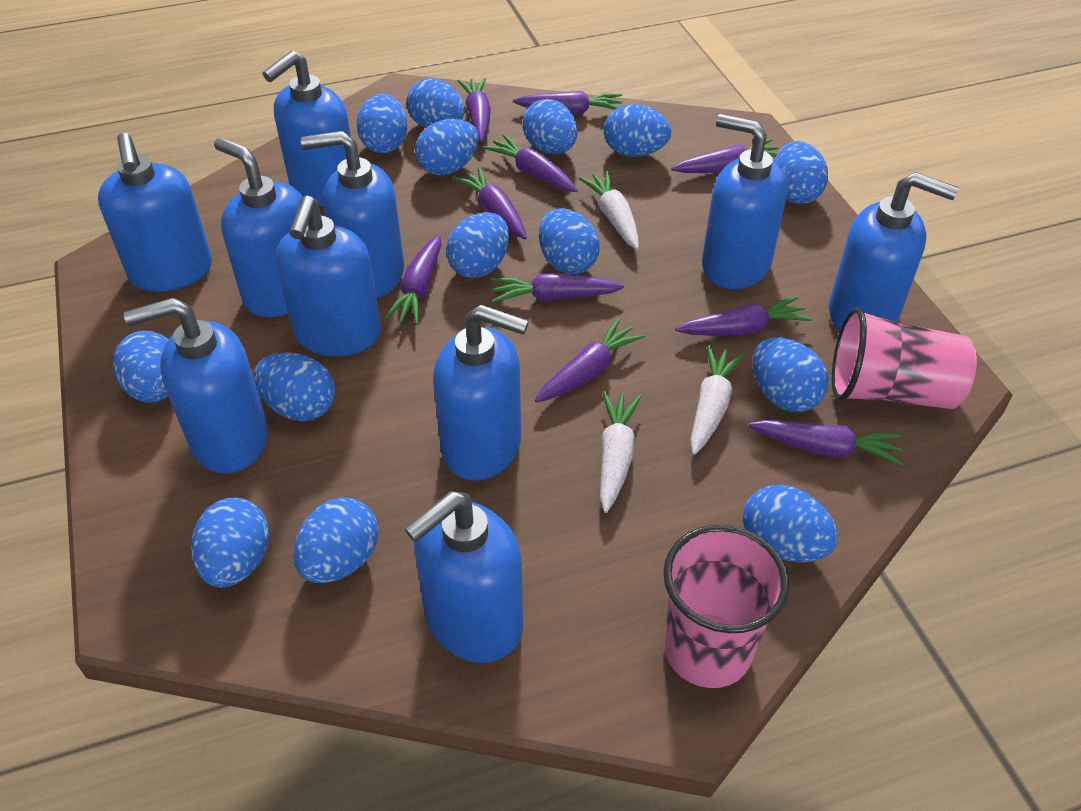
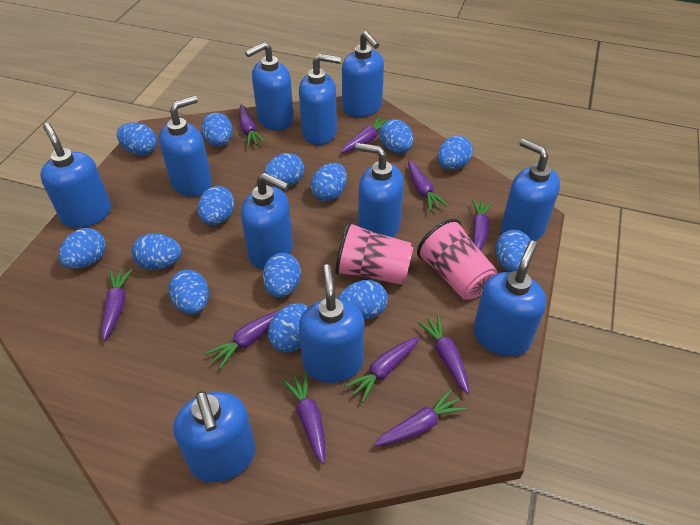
blue soap dispenser: 10 -> 11
white carrot: 3 -> 0

